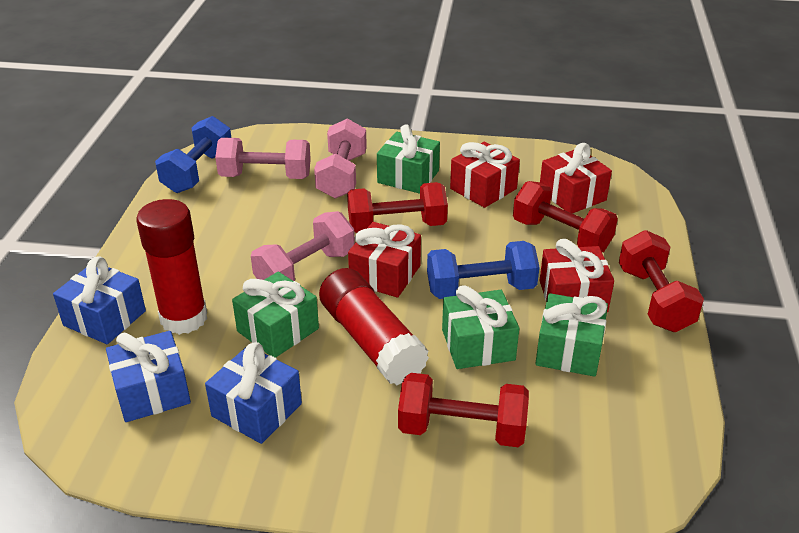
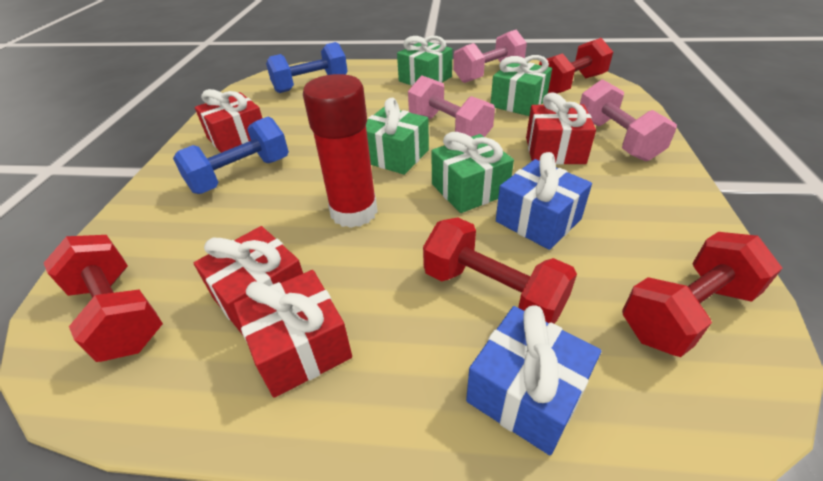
blue gift: 3 -> 2
red glue stick: 2 -> 1

